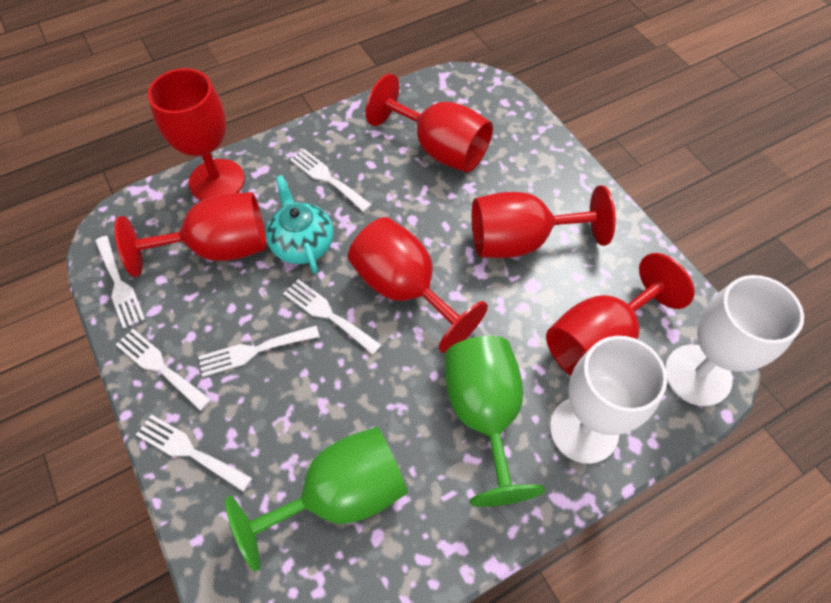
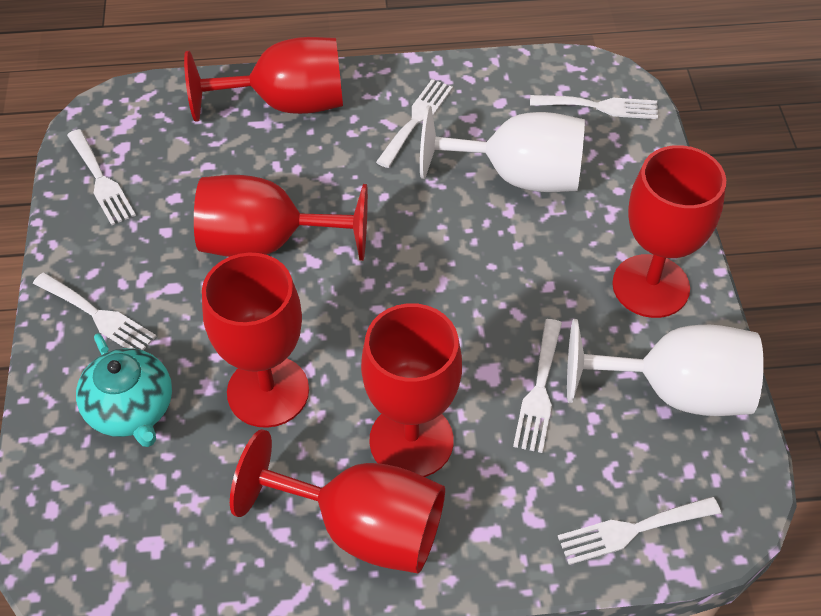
green goblet: 2 -> 0

